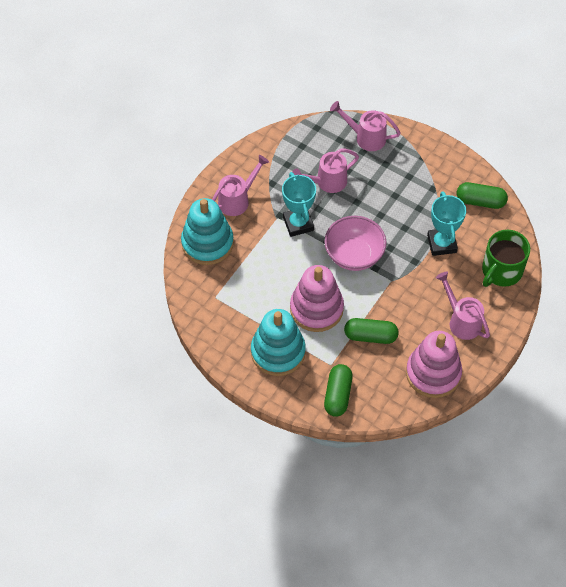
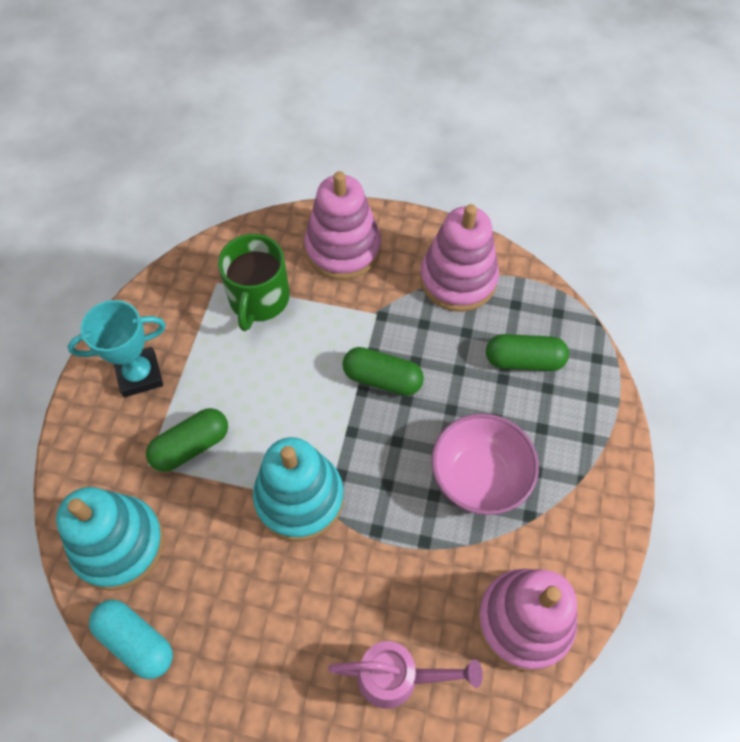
pink stacking toy: 2 -> 3
pink watering can: 4 -> 1
turquoise capsule: 0 -> 1
turquoise trophy: 2 -> 1

